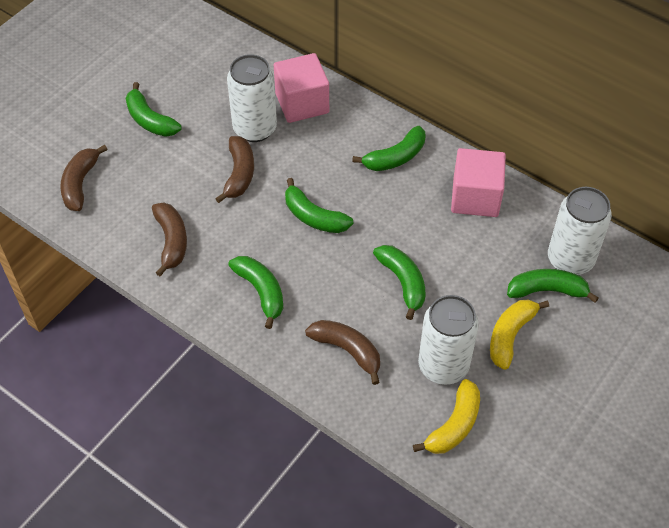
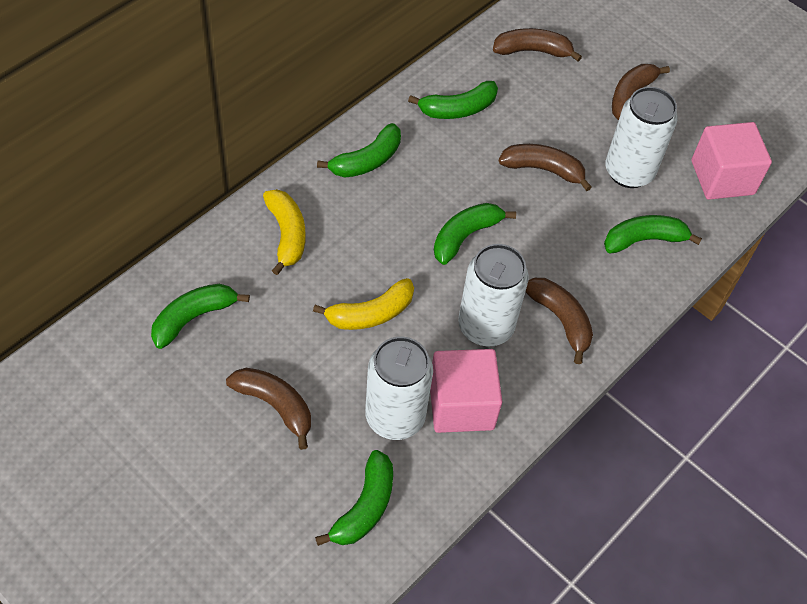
brown banana: 4 -> 5

